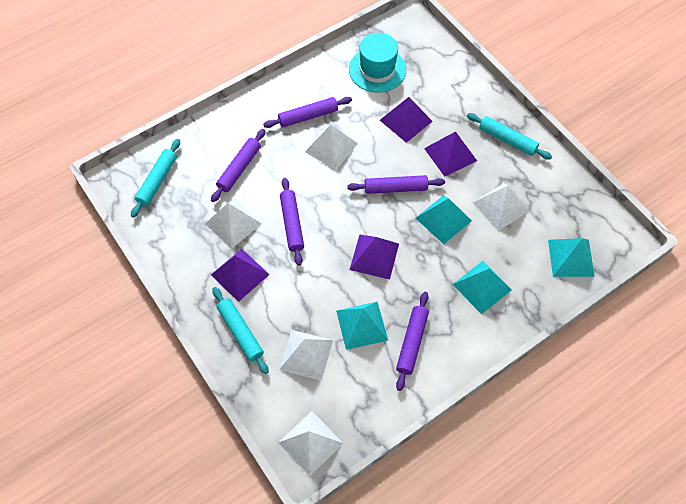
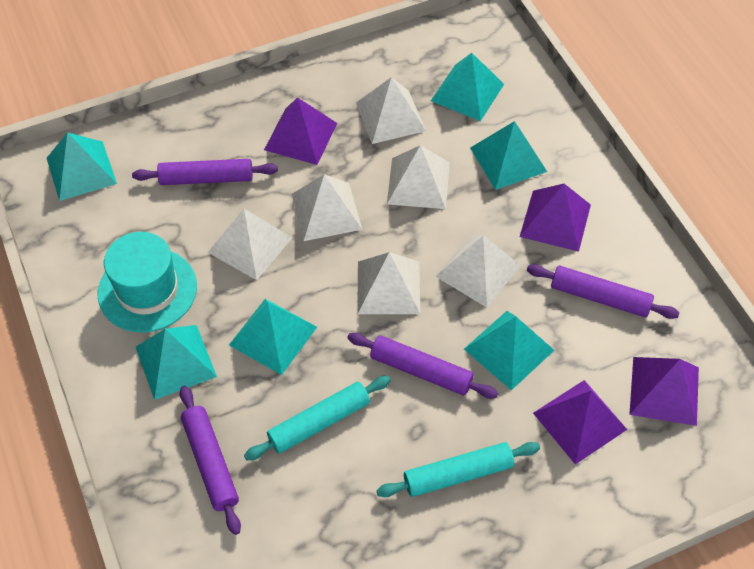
purple rolling pin: 5 -> 4
turquoise pyramid: 4 -> 6
turquoise rolling pin: 3 -> 2
white pyramid: 5 -> 6

